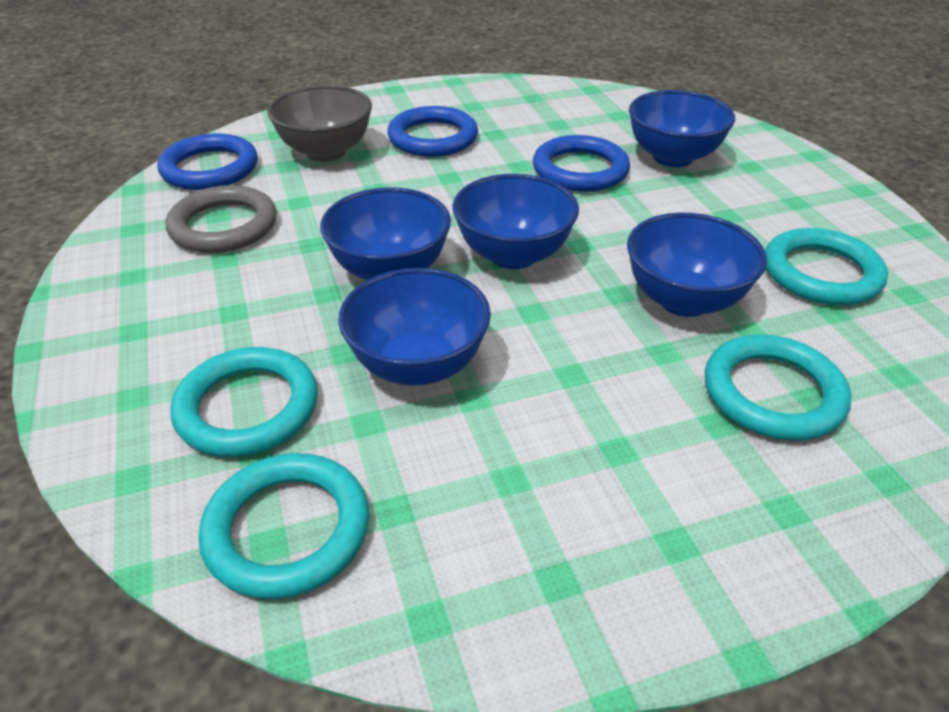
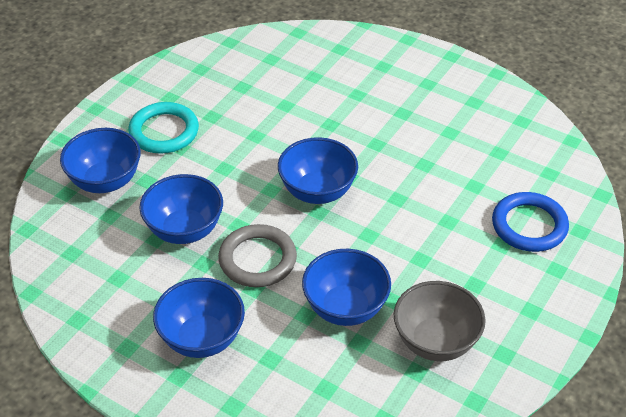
blue ring: 3 -> 1
turquoise ring: 4 -> 1

